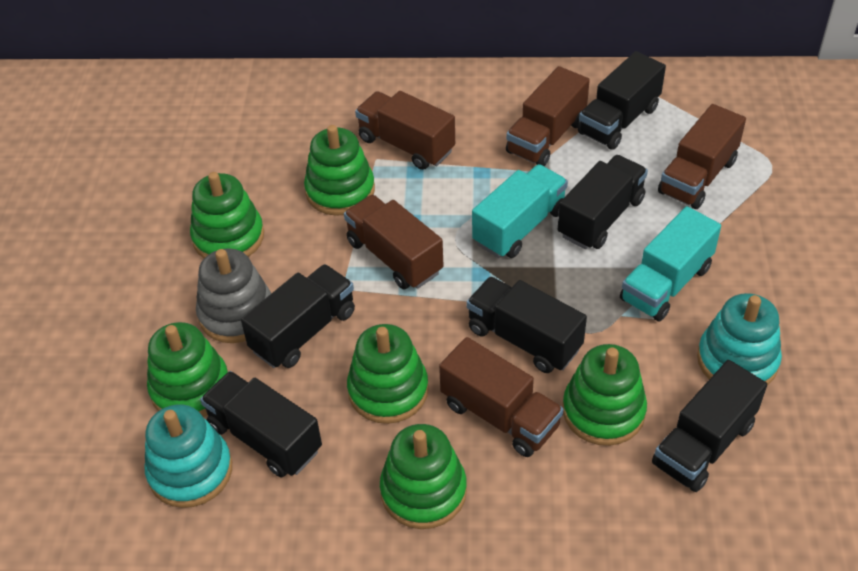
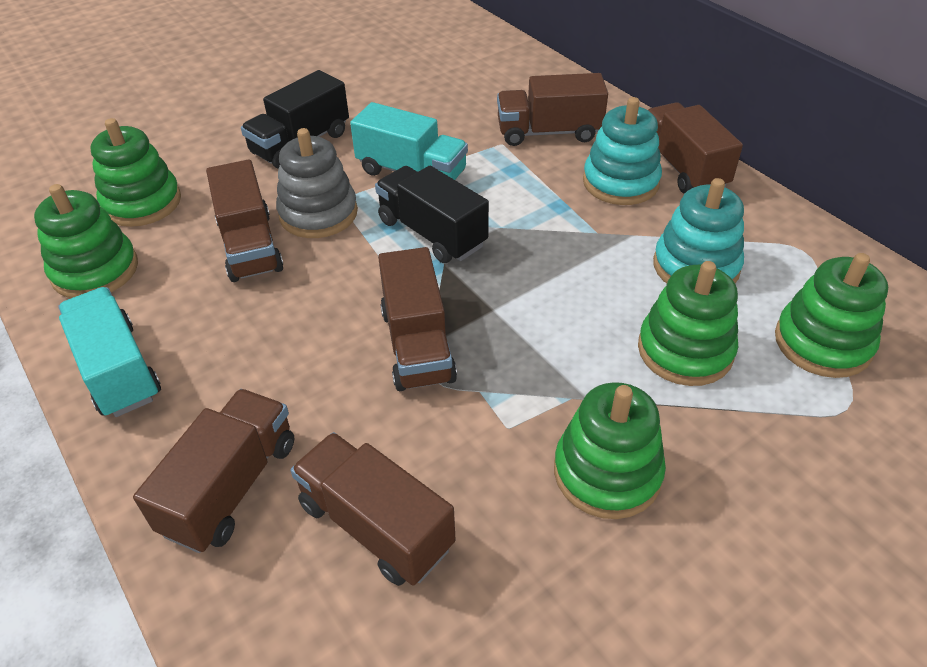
black truck: 6 -> 2
brown truck: 5 -> 6
green stacking toy: 6 -> 5

